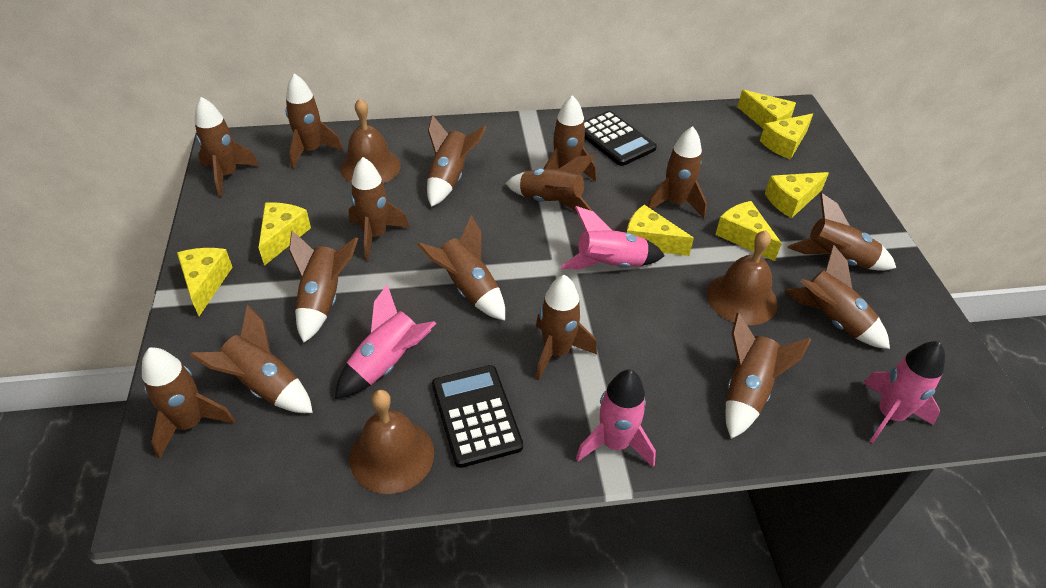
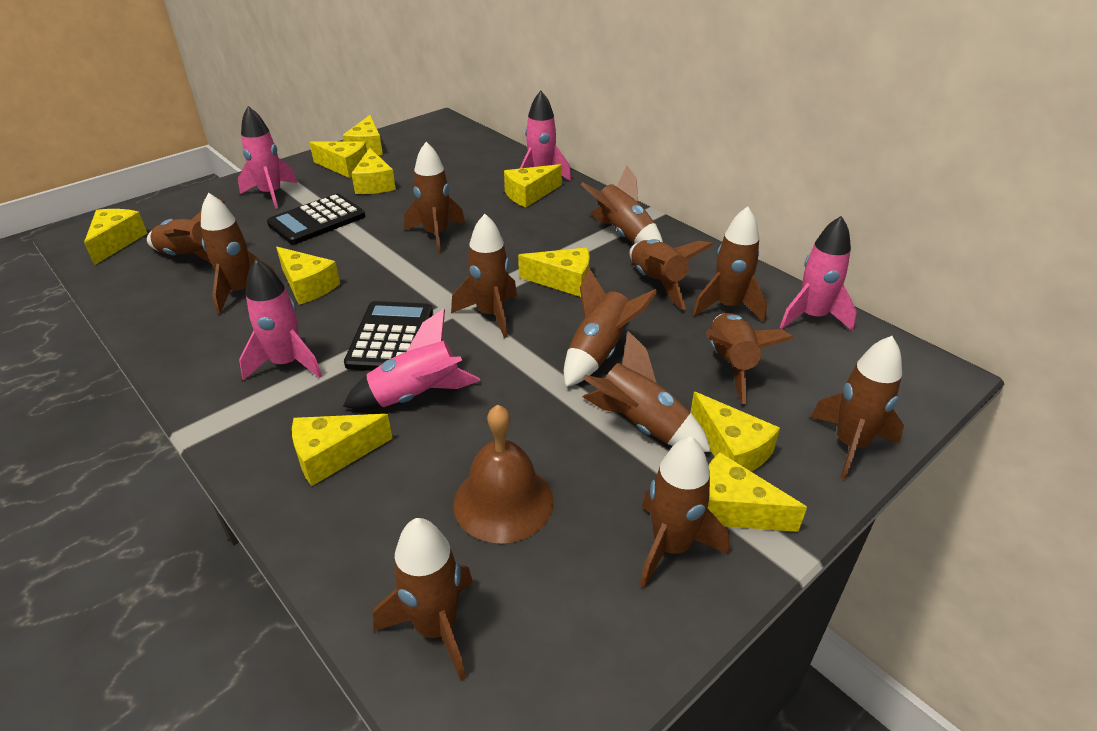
brown bell: 3 -> 1
brown rocket: 15 -> 13
pink rocket: 4 -> 5
yellow cheese: 7 -> 10

